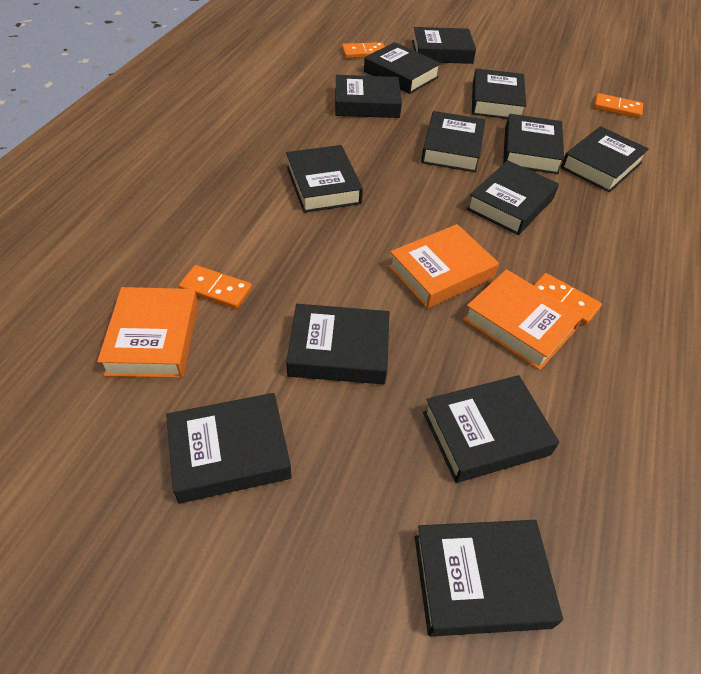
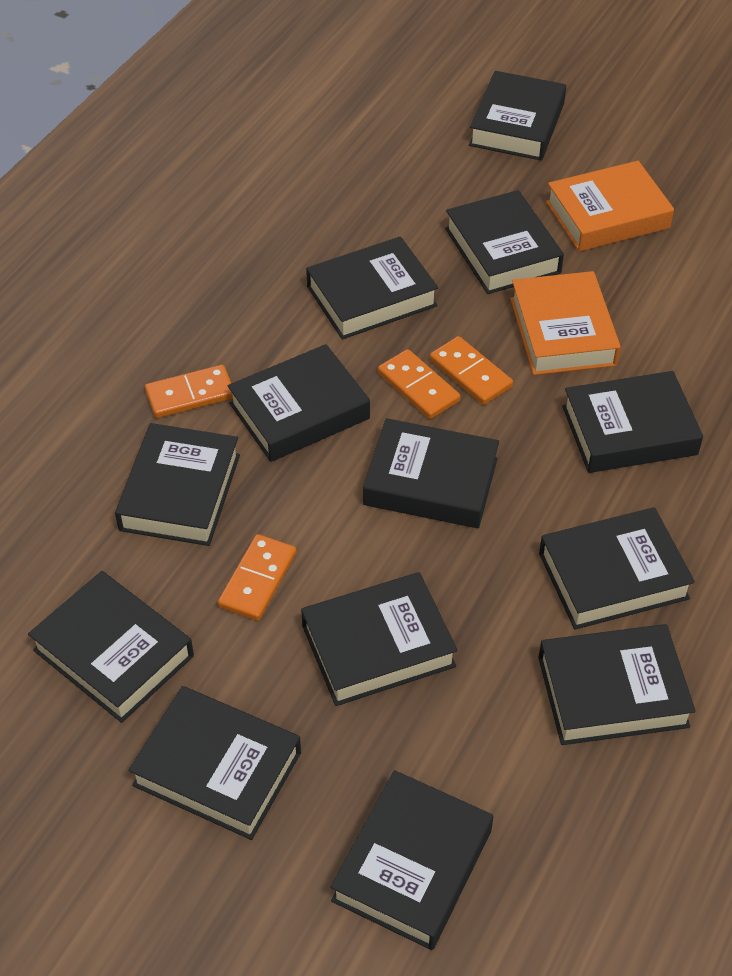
orange book: 3 -> 2

